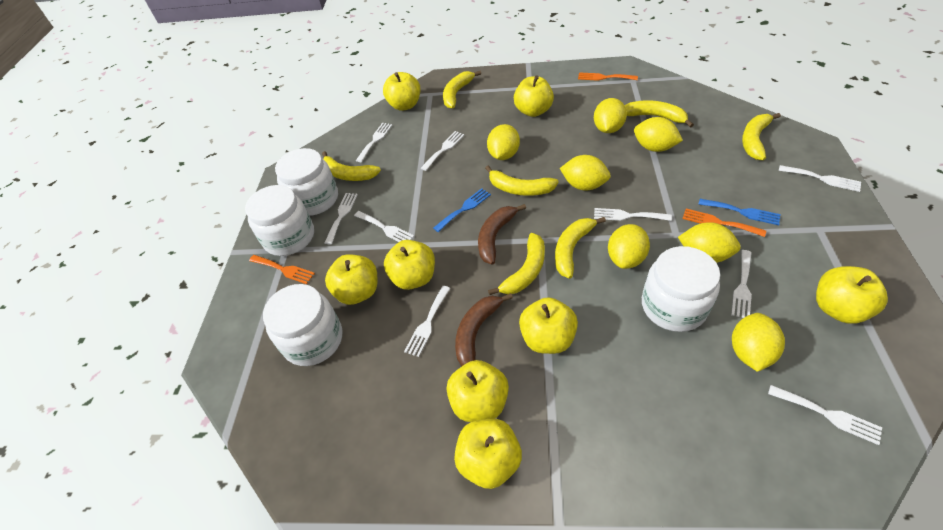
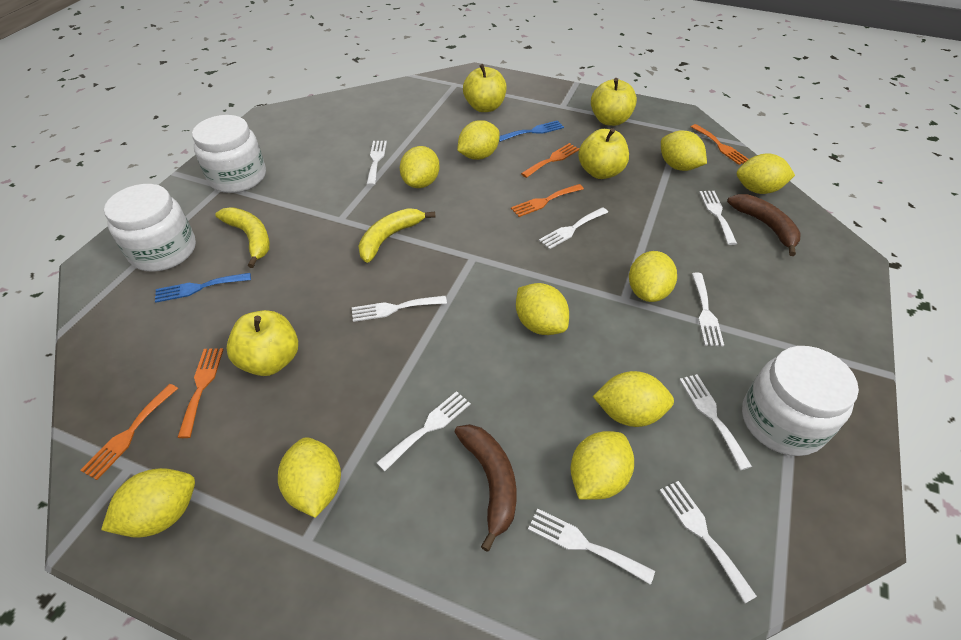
orange fork: 3 -> 5
white jar: 4 -> 3
yellow apple: 8 -> 4
yellow banana: 7 -> 2
yellow lemon: 7 -> 10

